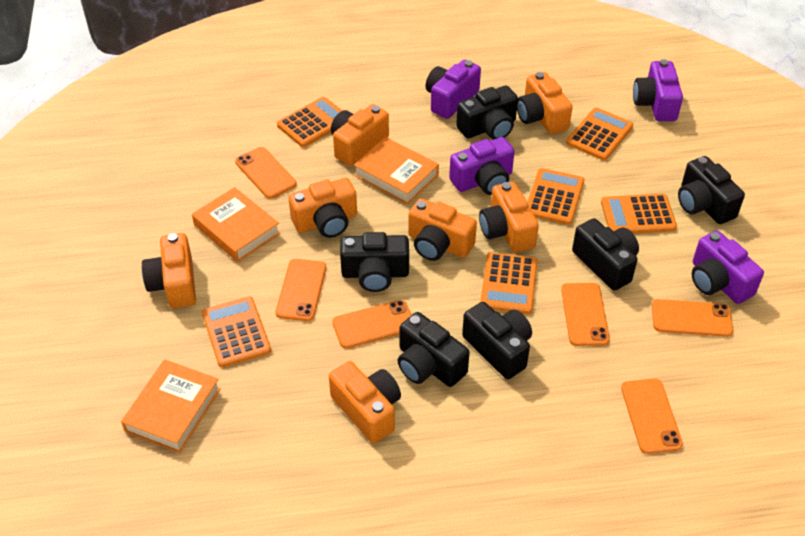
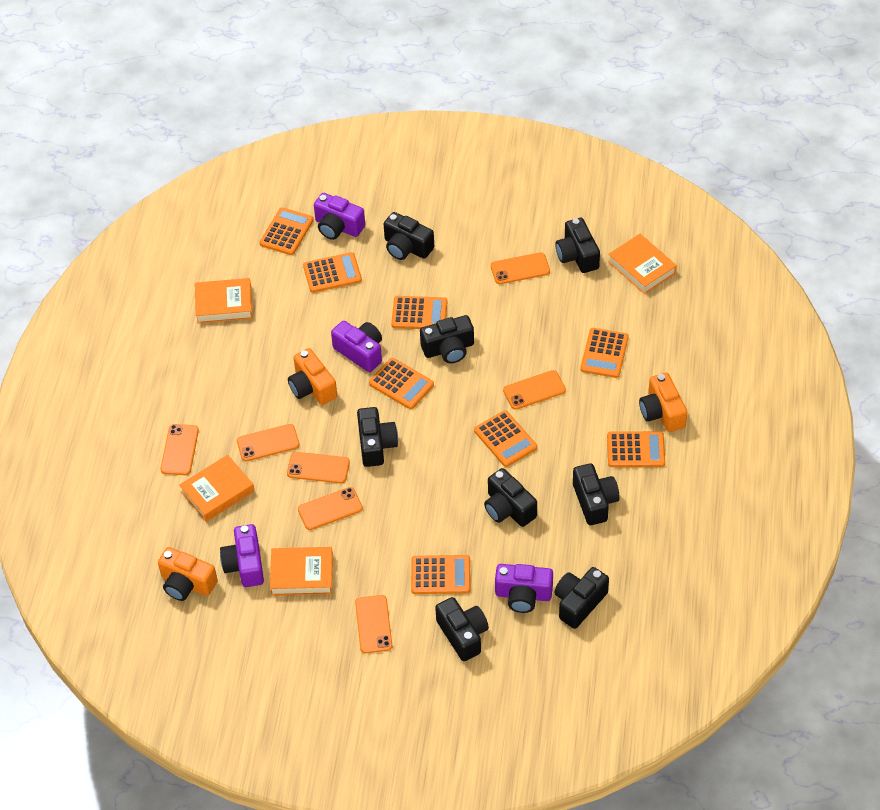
black camera: 6 -> 8
orange book: 3 -> 4
orange calculator: 6 -> 8
orange camera: 7 -> 3
orange phone: 6 -> 7

